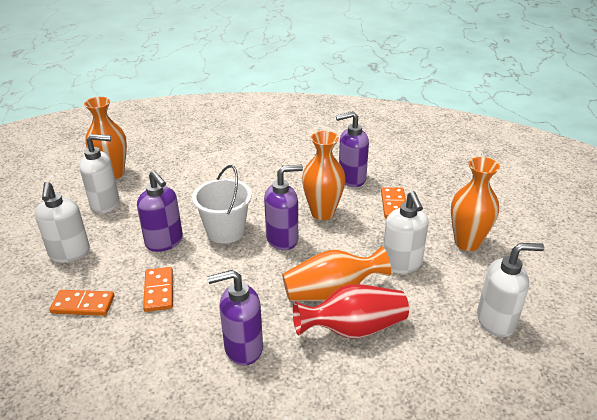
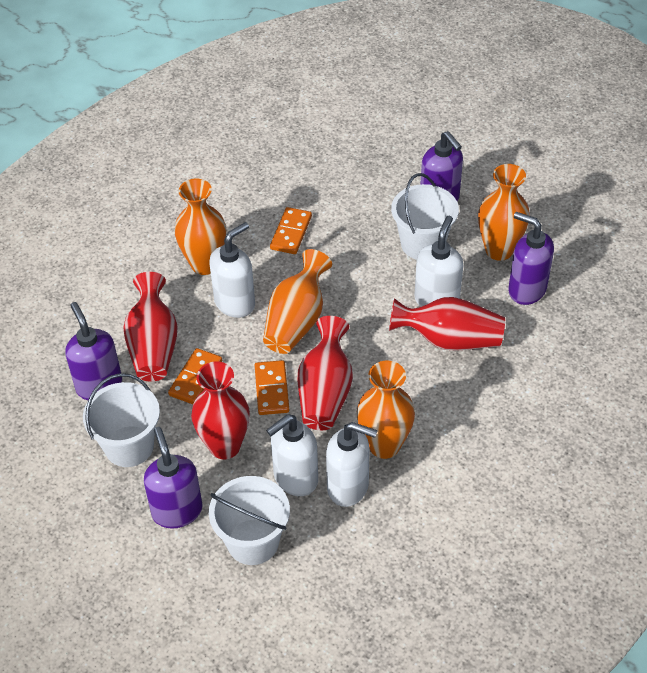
red vase: 1 -> 4
white bucket: 1 -> 3

